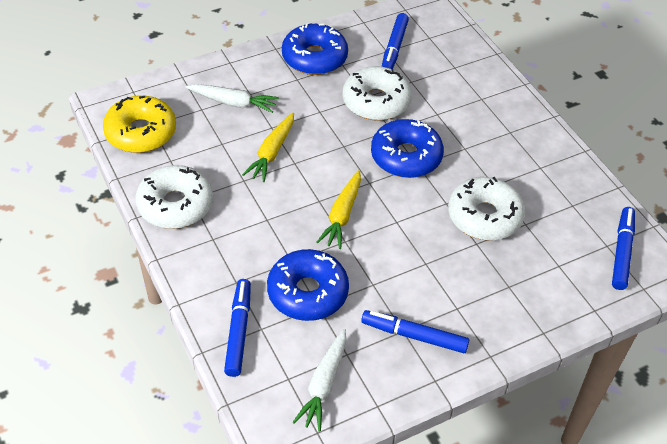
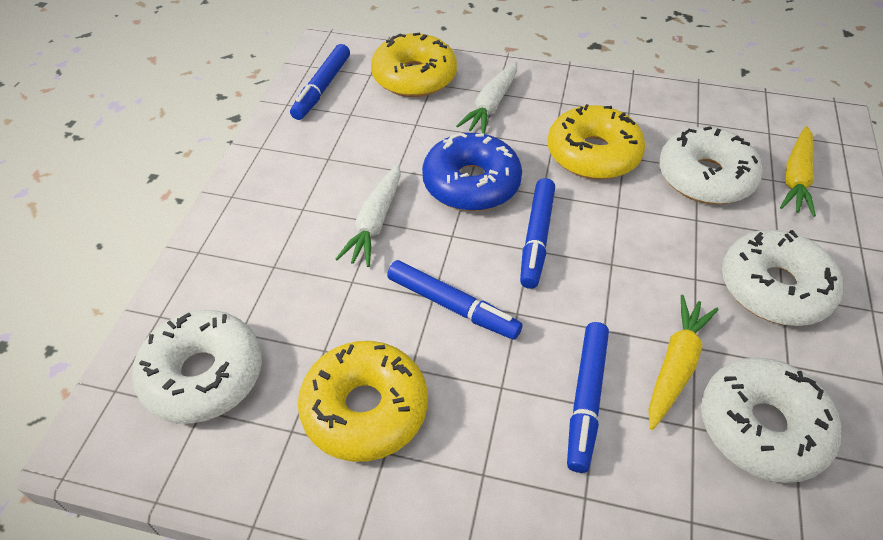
blue donut: 3 -> 1
white donut: 3 -> 4
yellow donut: 1 -> 3

